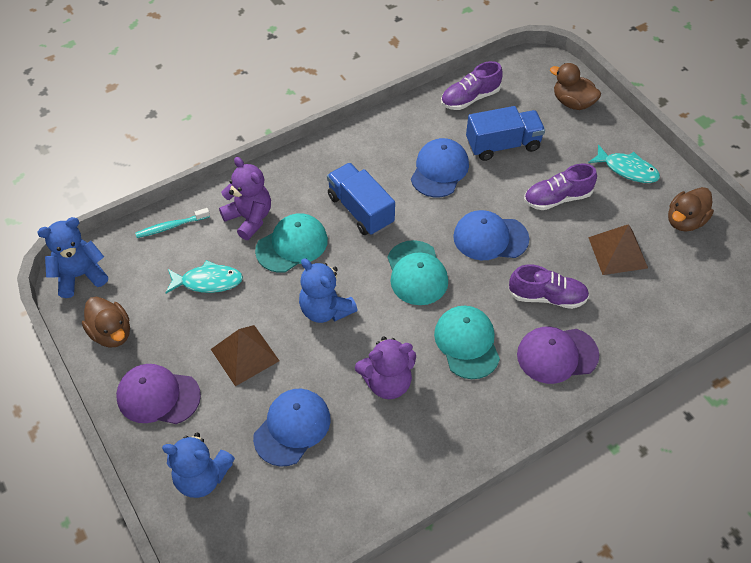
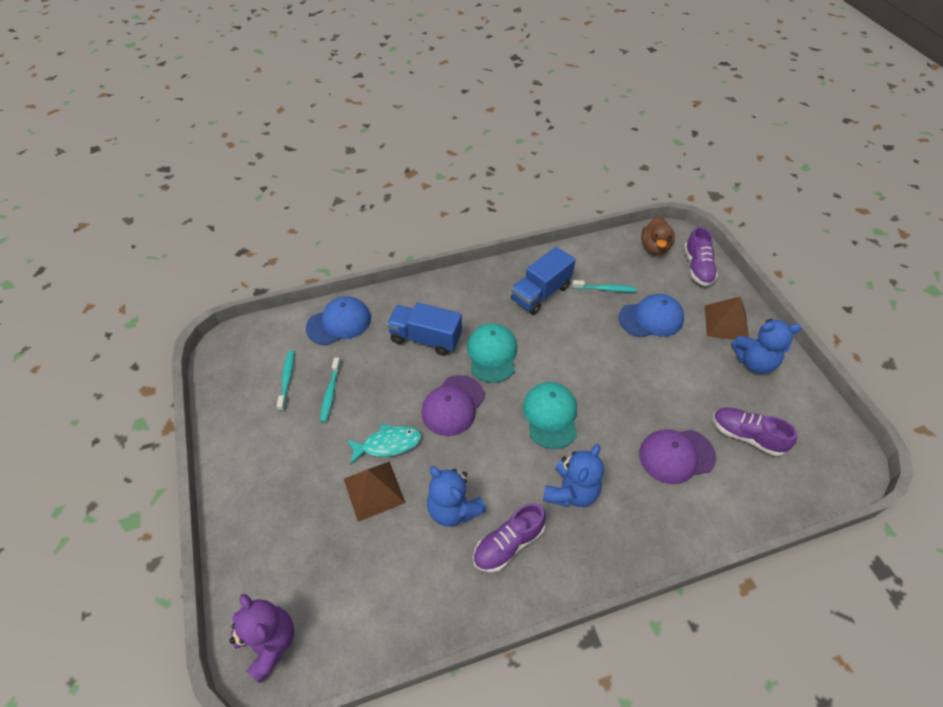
blue cap: 3 -> 2
brown duck: 3 -> 1
purple teddy bear: 2 -> 1
turquoise cap: 3 -> 2
turquoise fish: 2 -> 1
turquoise toothbrush: 1 -> 3

